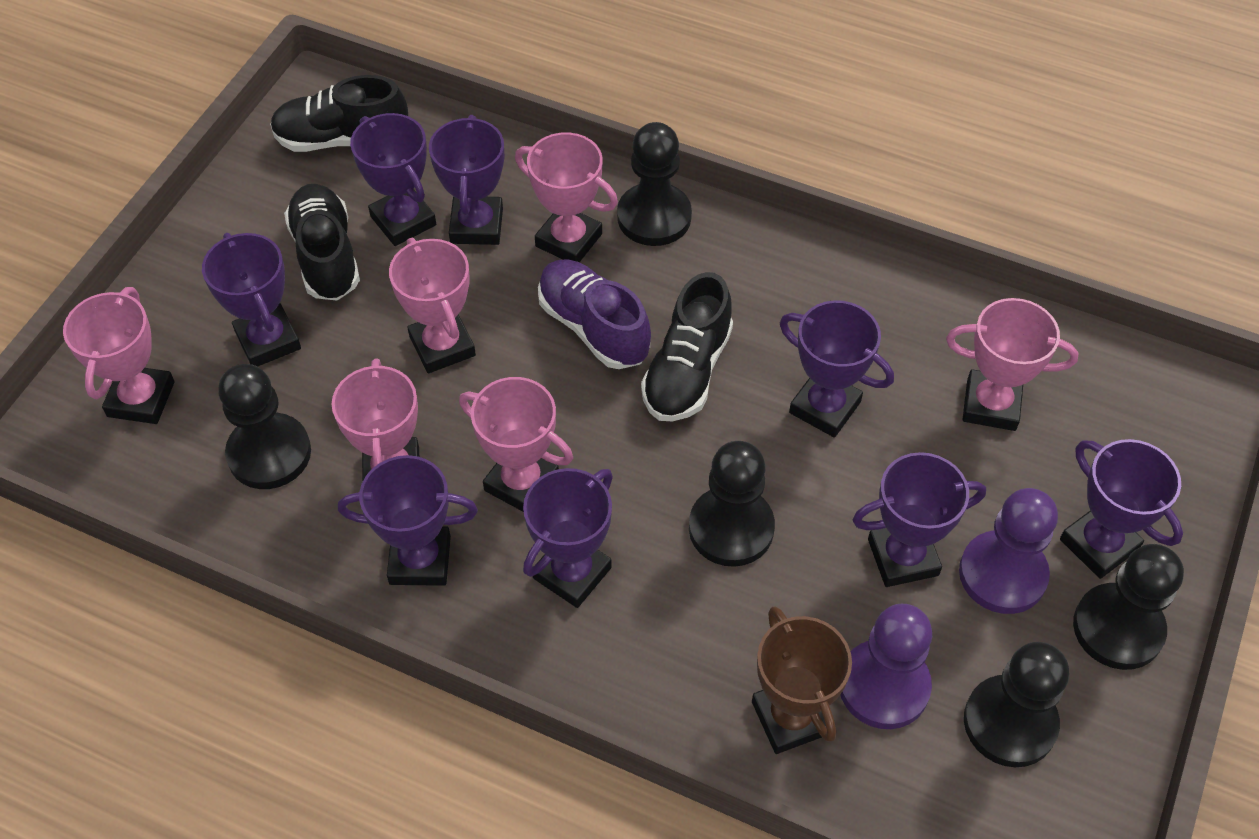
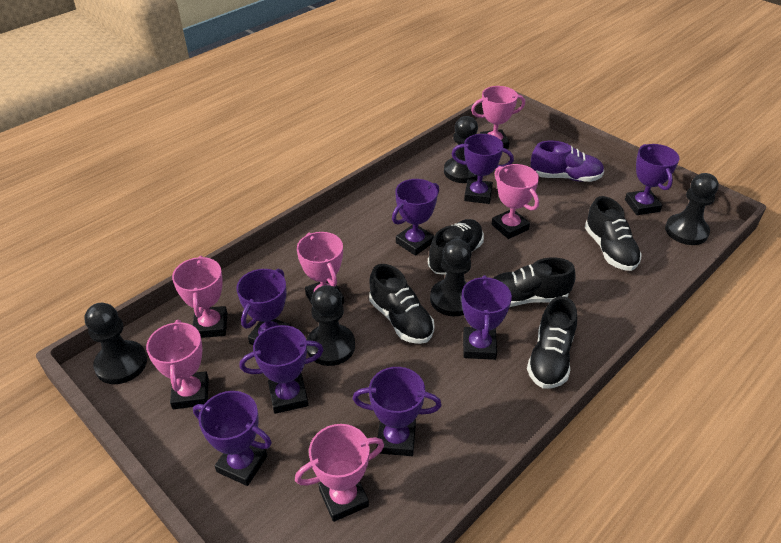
black shoe: 3 -> 5
brown trophy: 1 -> 0
purple pawn: 2 -> 0

